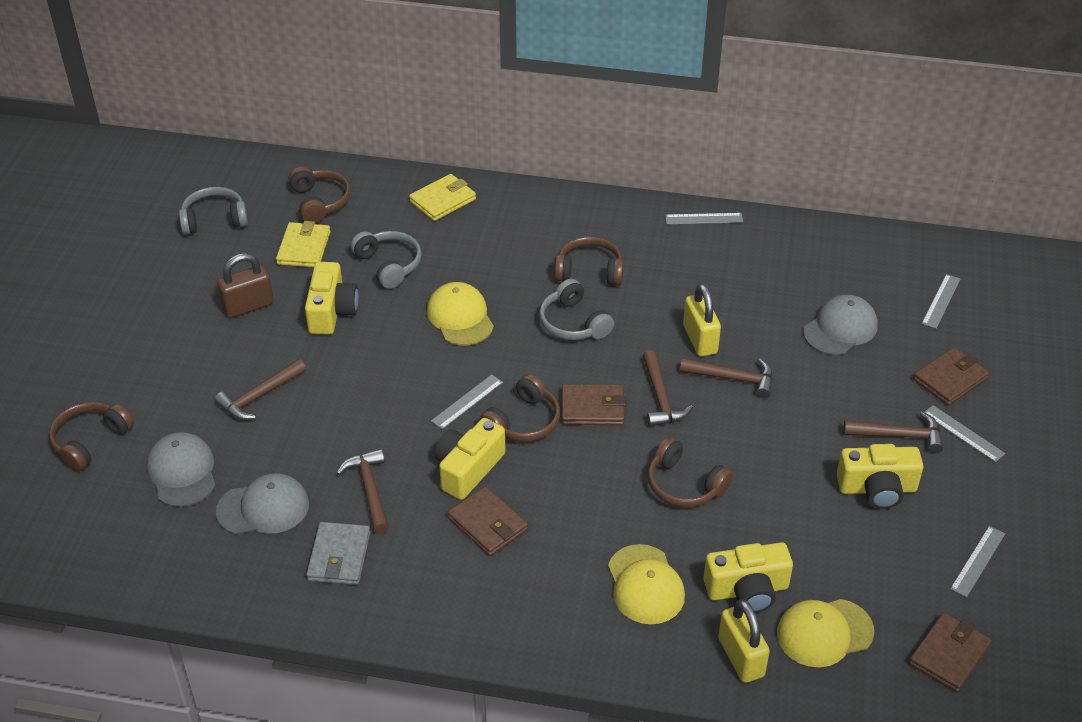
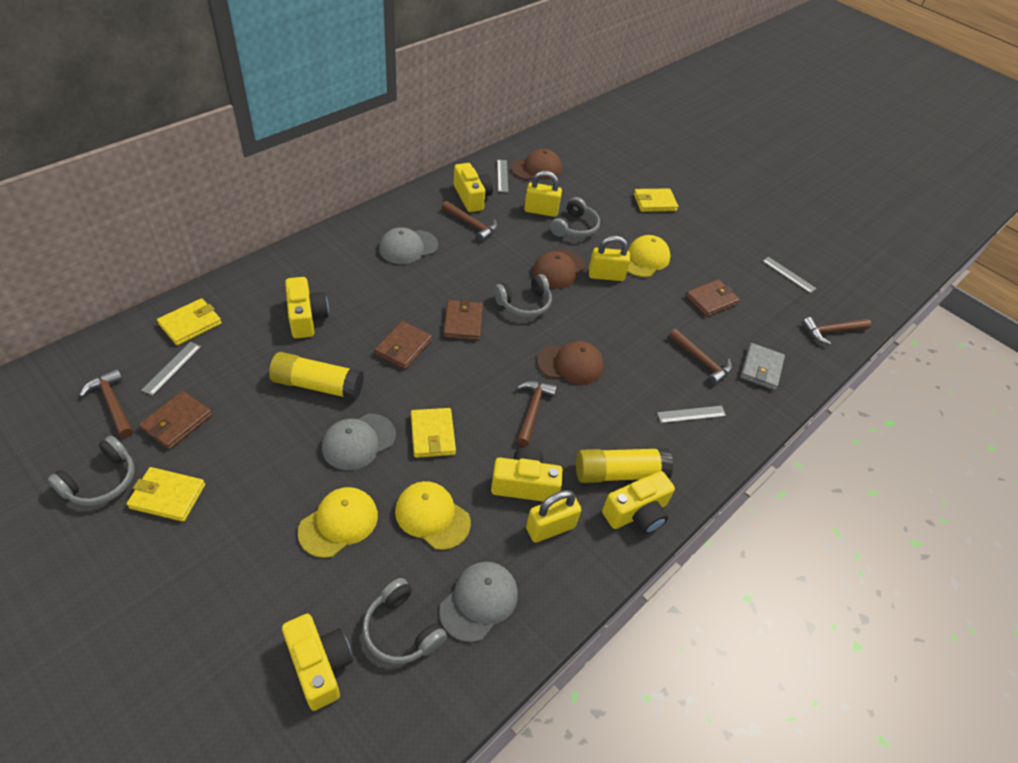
brown cap: 0 -> 3
brown headphones: 5 -> 0
brown padlock: 1 -> 0
grey headphones: 3 -> 4
grey ruler: 5 -> 4
yellow camera: 4 -> 5
yellow glue stick: 0 -> 2
yellow padlock: 2 -> 3
yellow wallet: 2 -> 4

